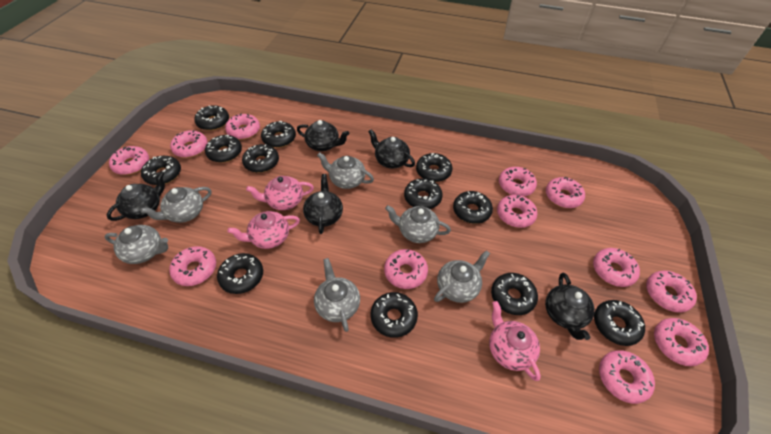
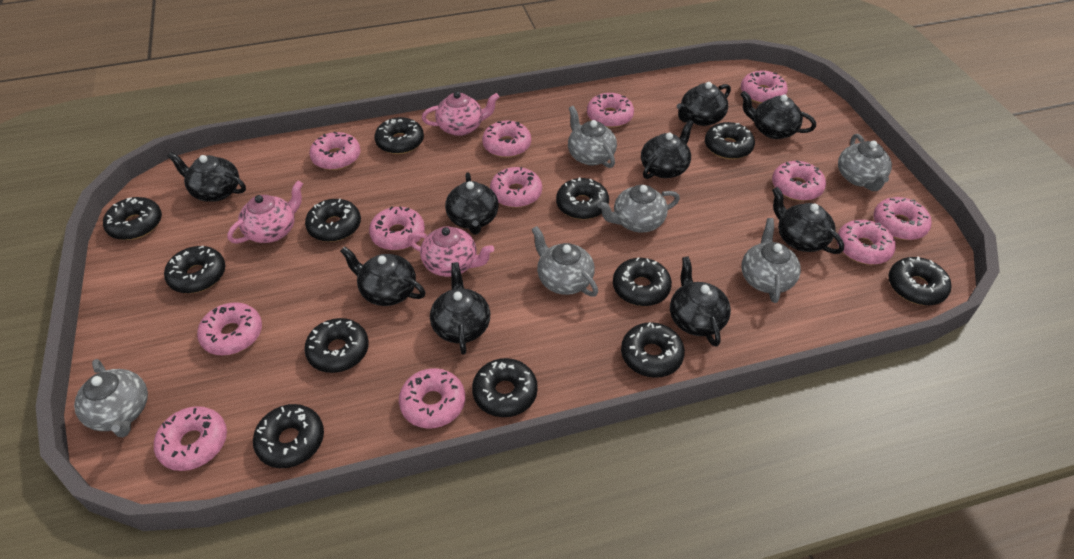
black teapot: 5 -> 9

